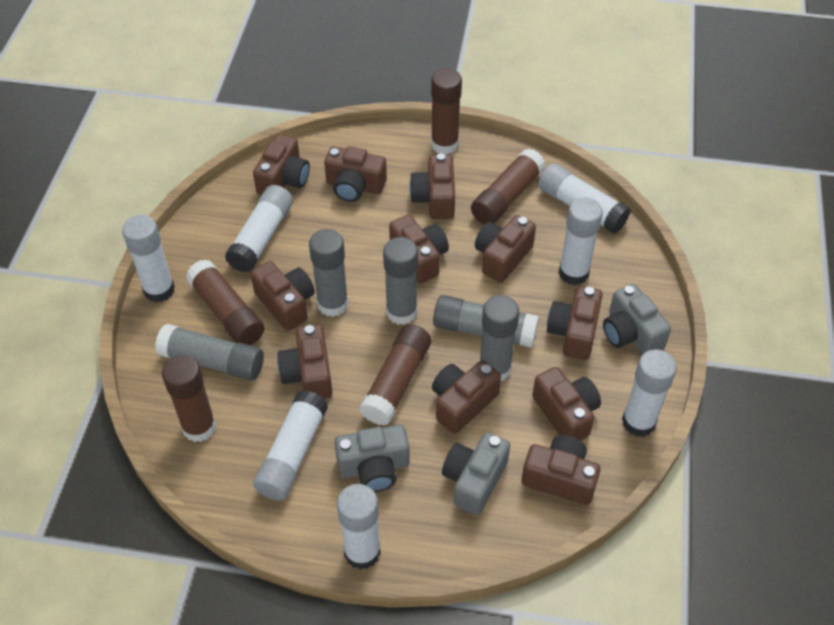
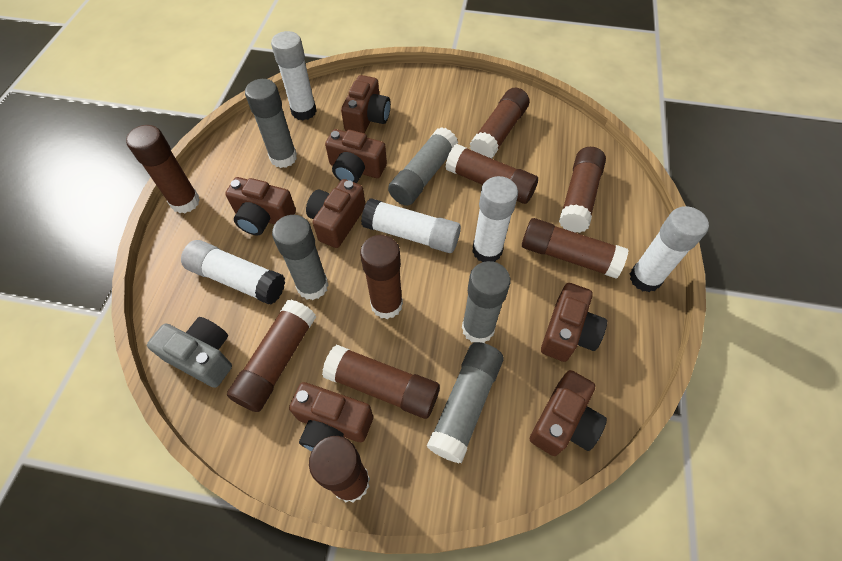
brown camera: 11 -> 7
brown glue stick: 5 -> 9
grey camera: 3 -> 1
white glue stick: 7 -> 5

